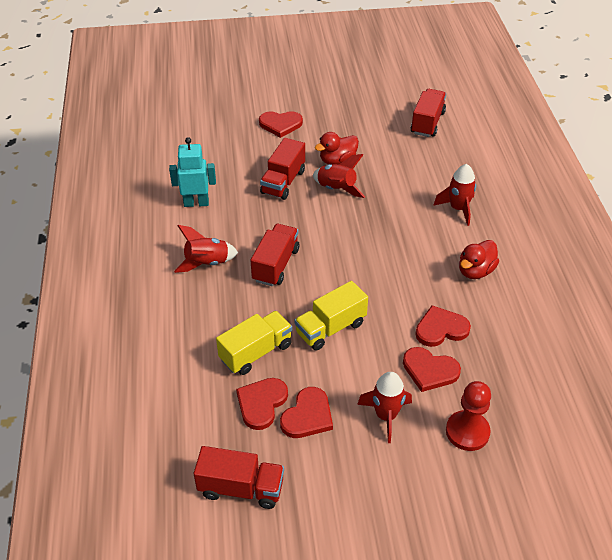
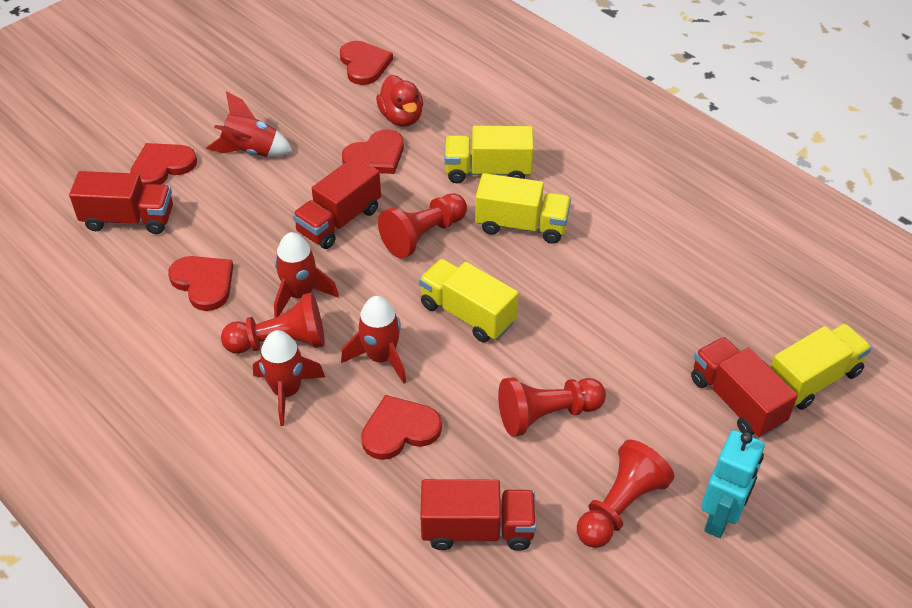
red duck: 2 -> 1
red pawn: 1 -> 4
yellow truck: 2 -> 4

